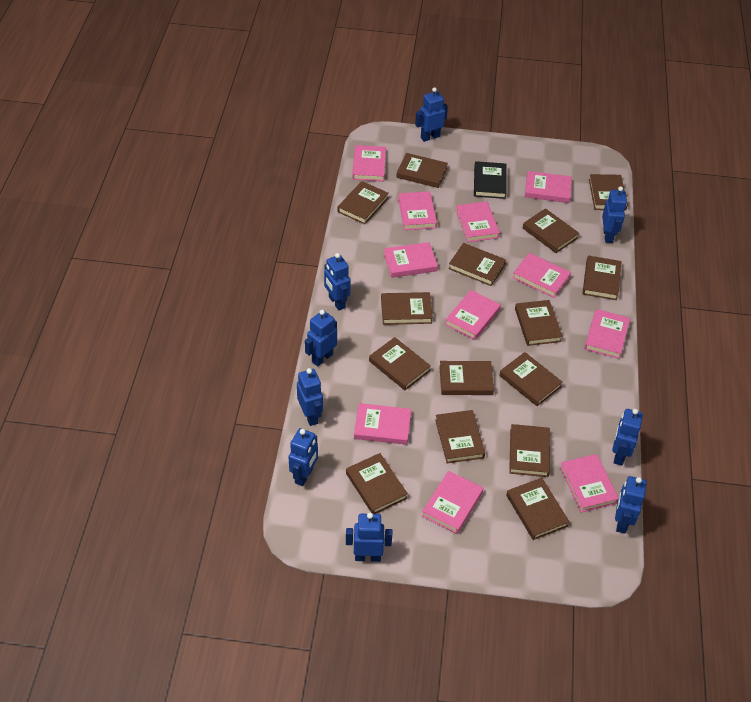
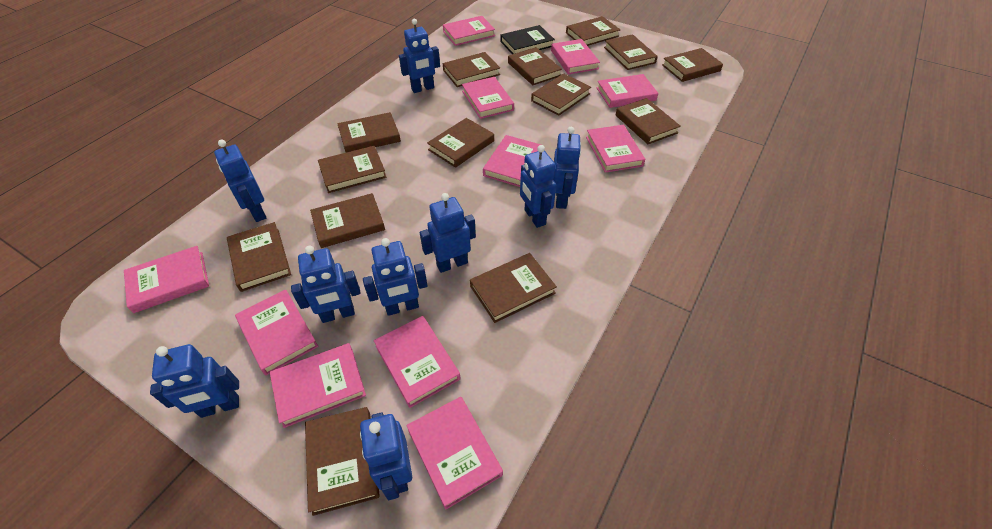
brown book: 15 -> 14

